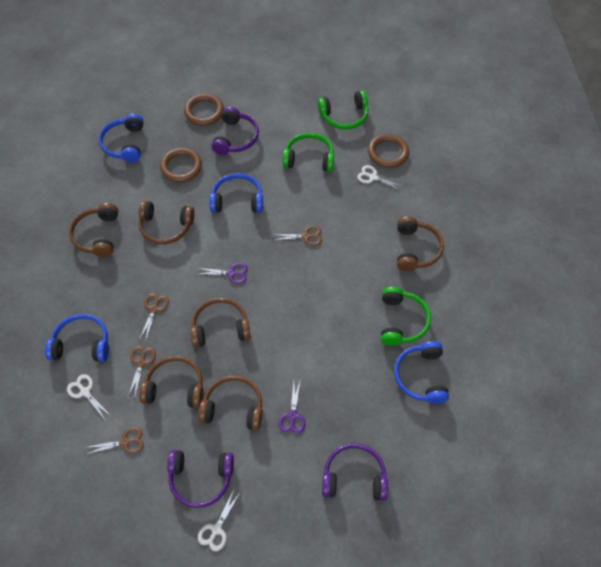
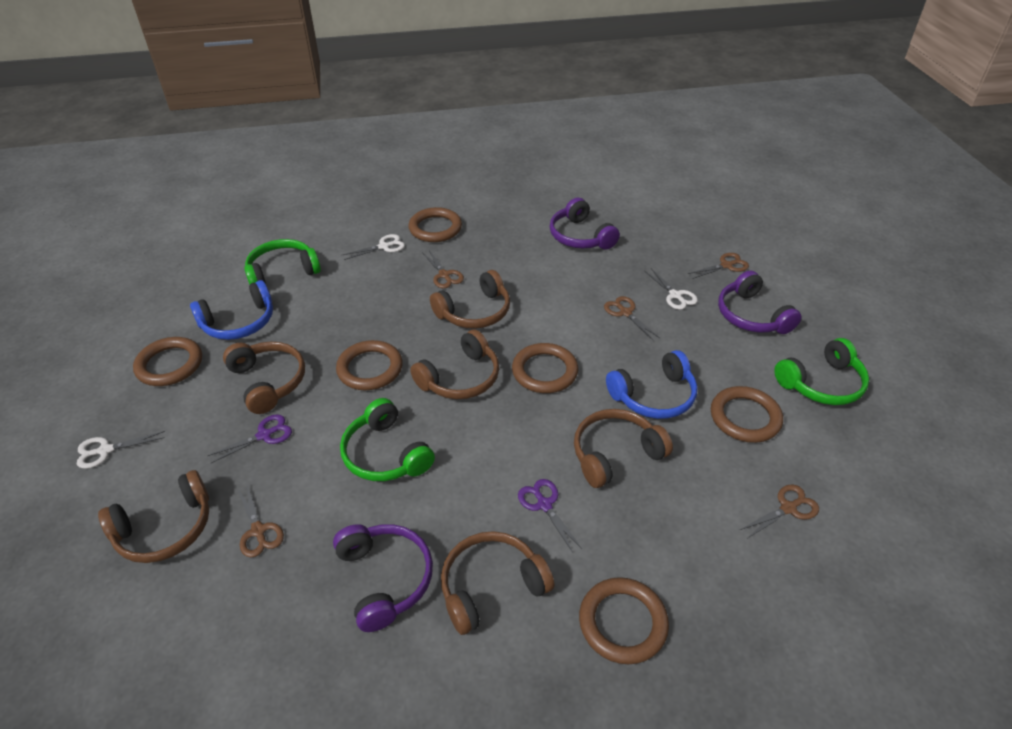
blue headphones: 4 -> 2
brown ring: 3 -> 6
brown scissors: 4 -> 5

